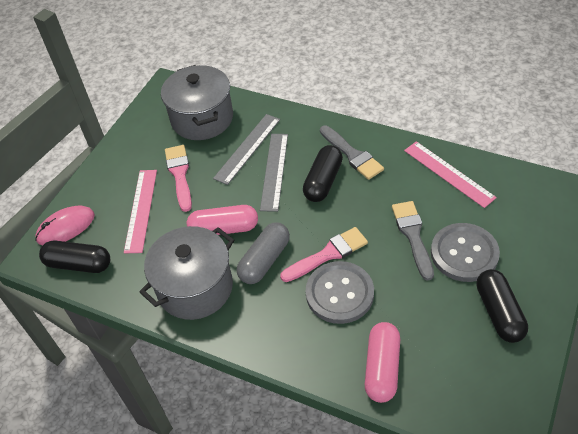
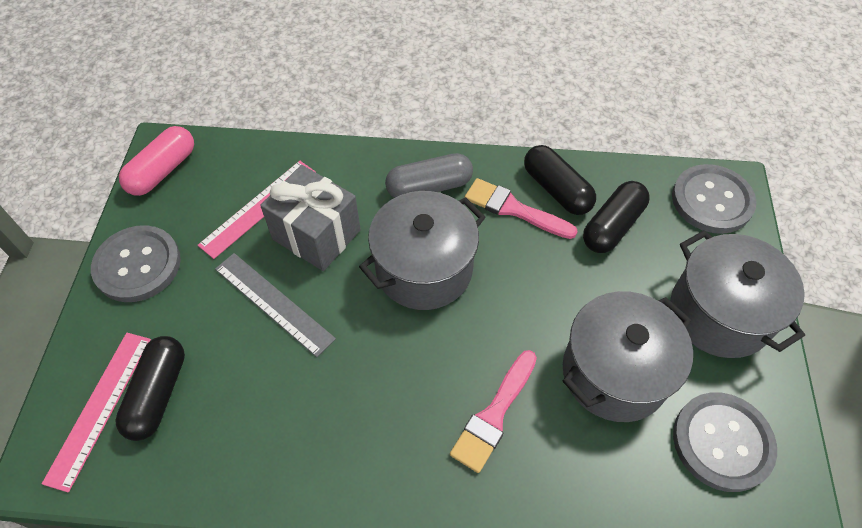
grey brush: 2 -> 0
grey button: 2 -> 3
grey gift: 0 -> 1
grey pot: 2 -> 3
grey ruler: 2 -> 1
pink capsule: 2 -> 1
pink mouse: 1 -> 0

